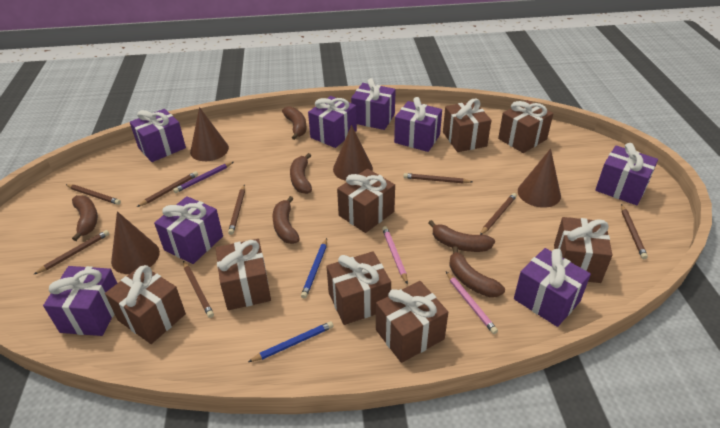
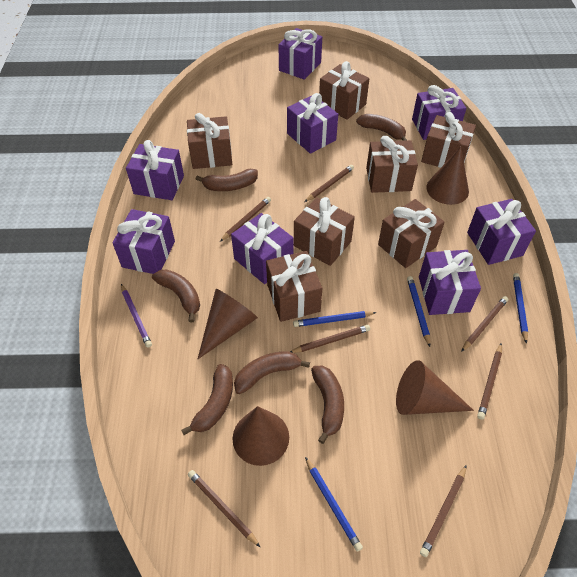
blue pencil: 2 -> 4
brown gift: 8 -> 7
brown pencil: 8 -> 7
pink pencil: 2 -> 0

